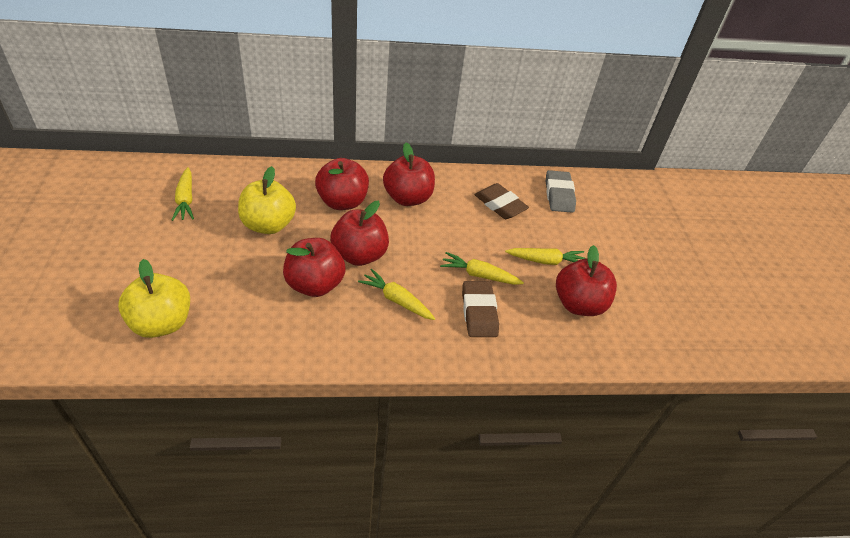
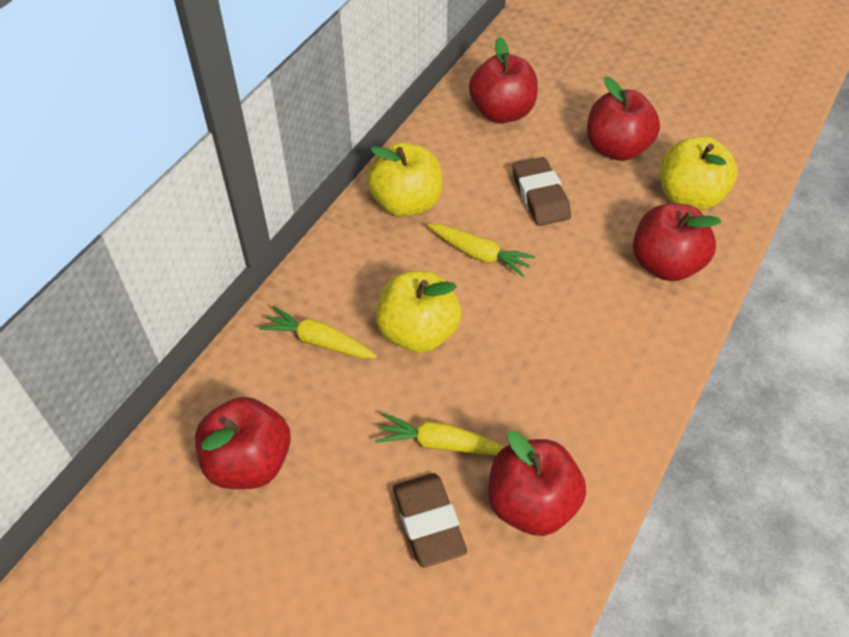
grey eraser: 1 -> 0
yellow apple: 2 -> 3
yellow carrot: 4 -> 3

